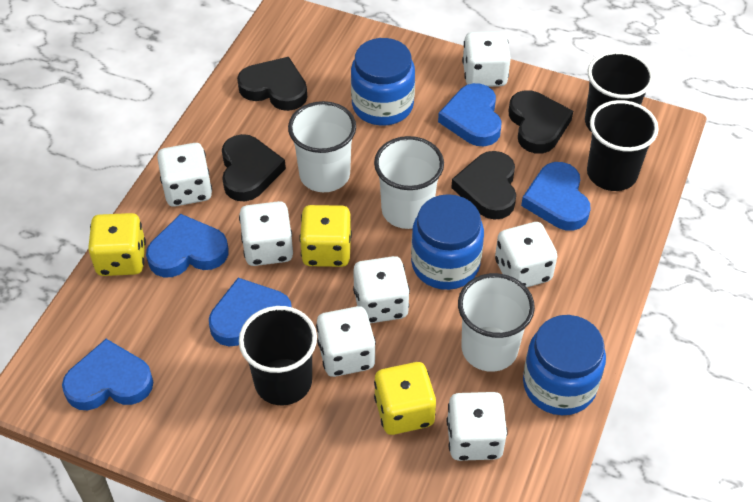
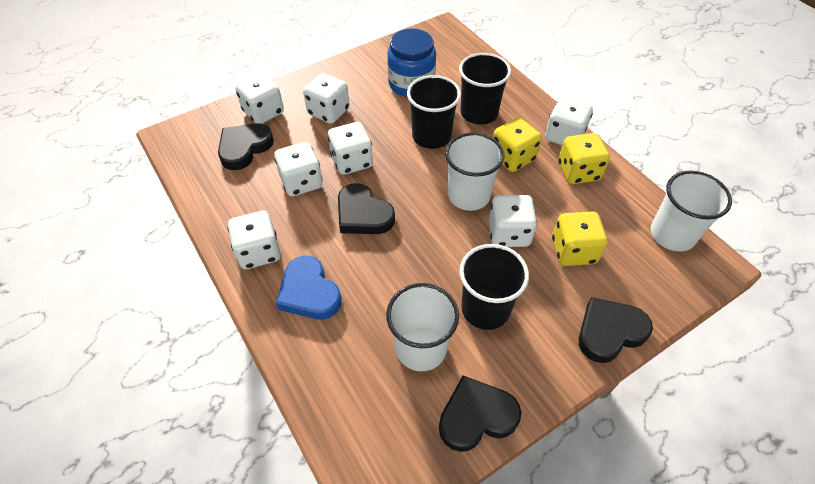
blue heart: 5 -> 1
blue jar: 3 -> 1

